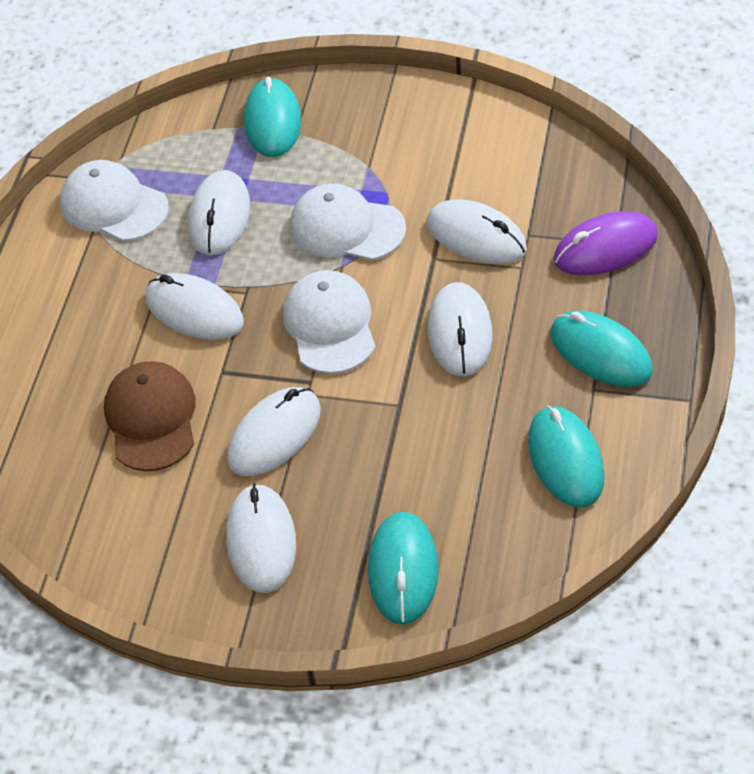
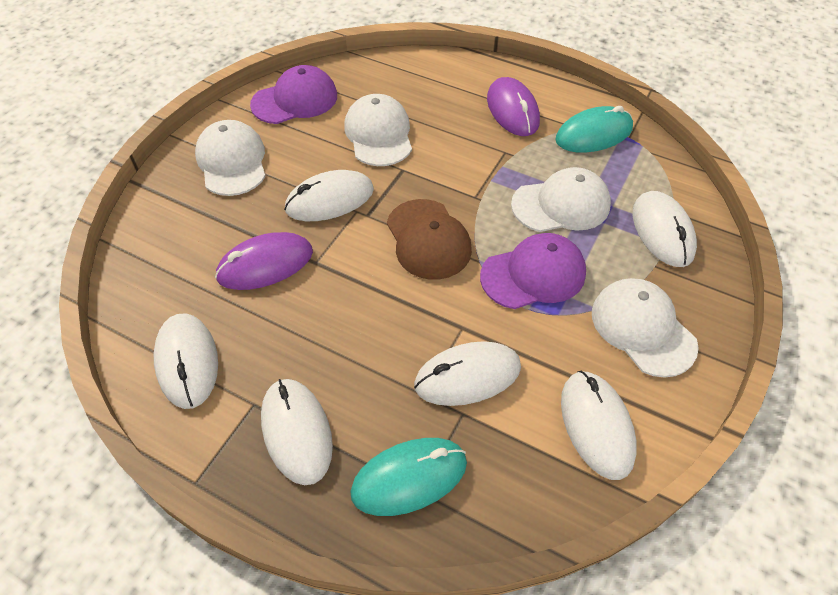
purple cap: 0 -> 2
purple mouse: 1 -> 2
turquoise mouse: 4 -> 2
white cap: 3 -> 4

